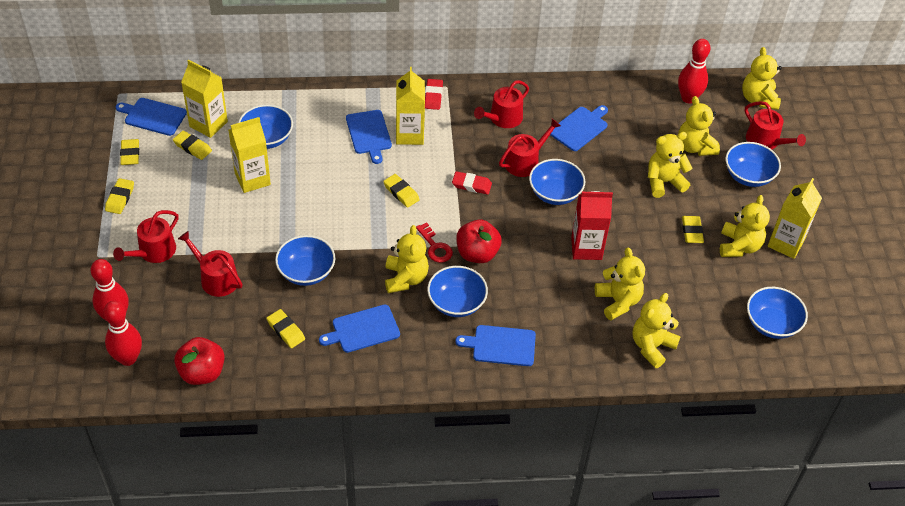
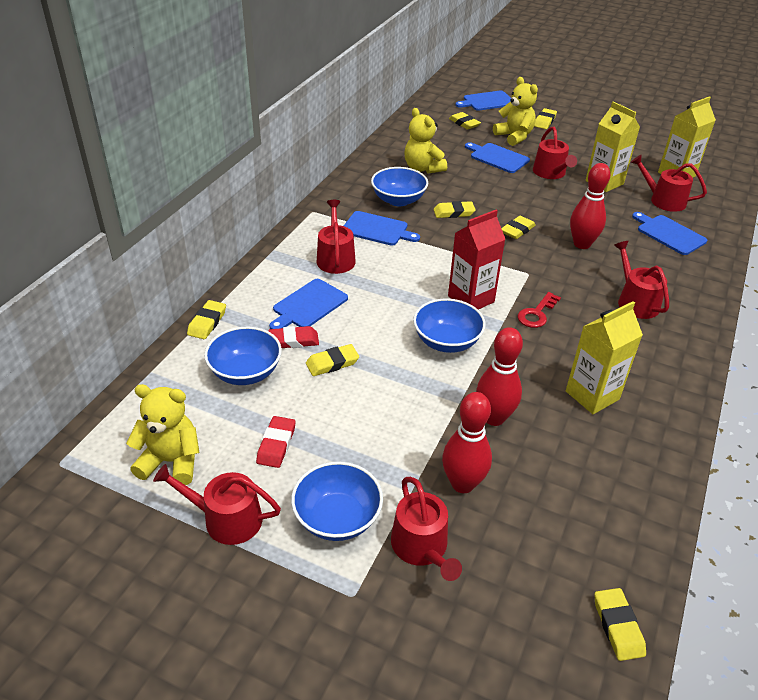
blue bowl: 6 -> 4
red apple: 2 -> 0
red watering can: 5 -> 6
yellow carton: 4 -> 3
yellow eraser: 6 -> 7
yellow teddy bear: 7 -> 3

